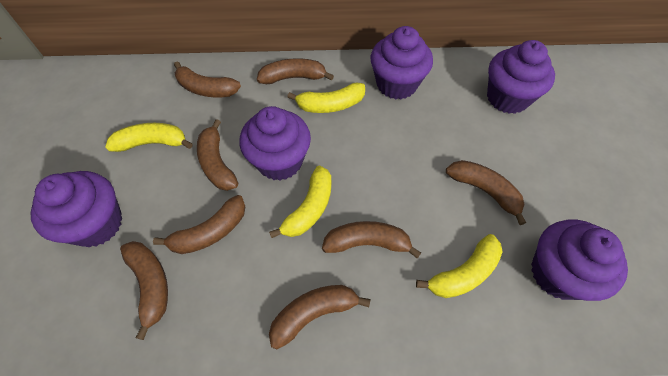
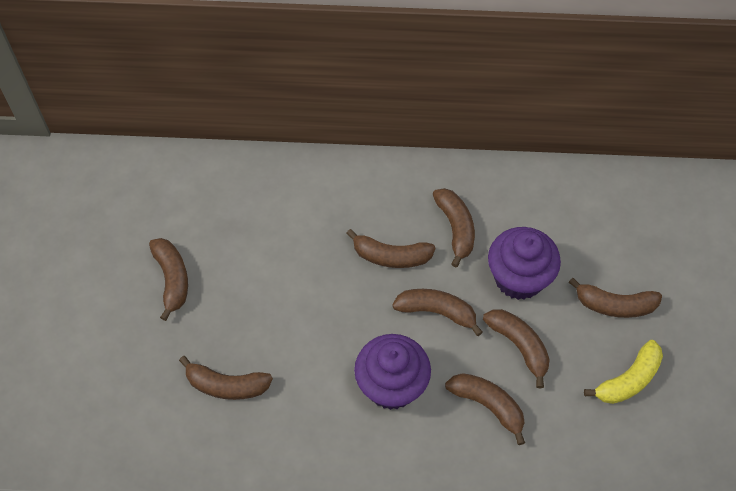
purple cupcake: 5 -> 2
yellow banana: 4 -> 1

